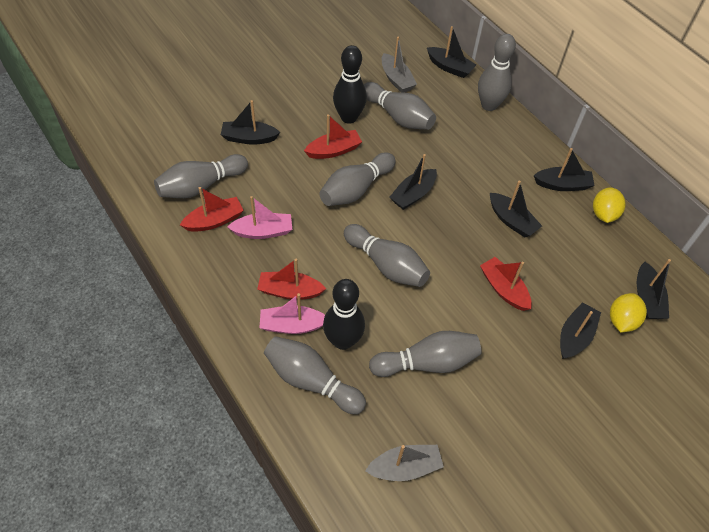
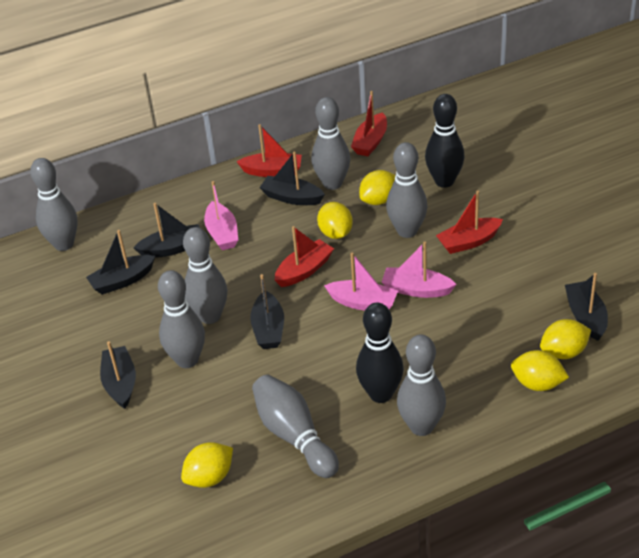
black boat: 7 -> 6
grey boat: 2 -> 0
pink boat: 2 -> 3
yellow lemon: 2 -> 5

